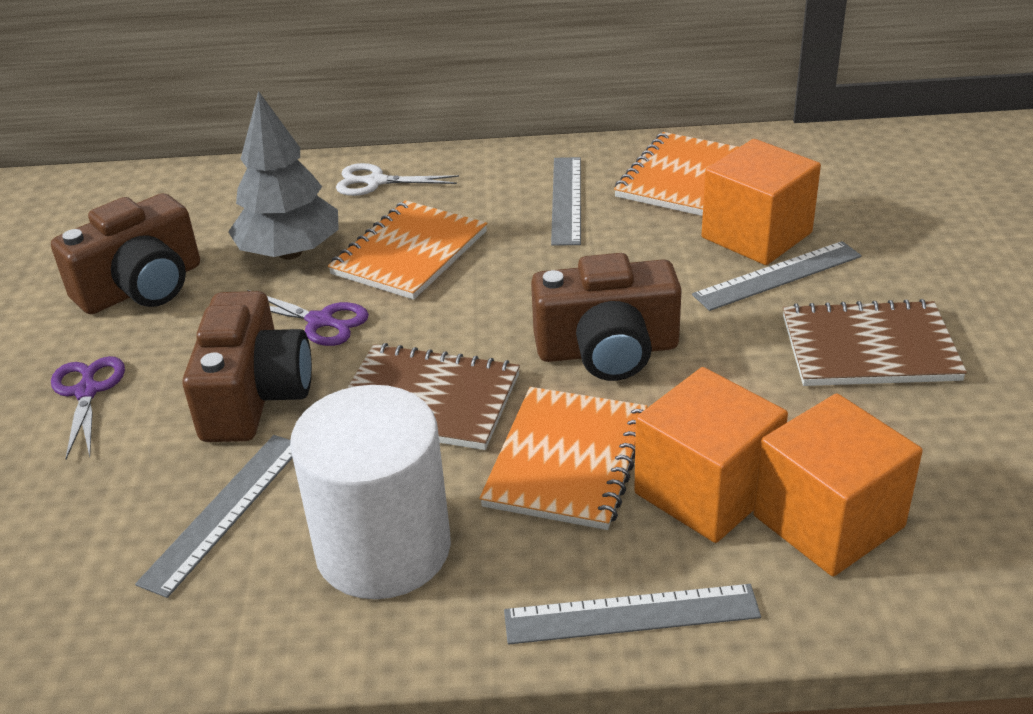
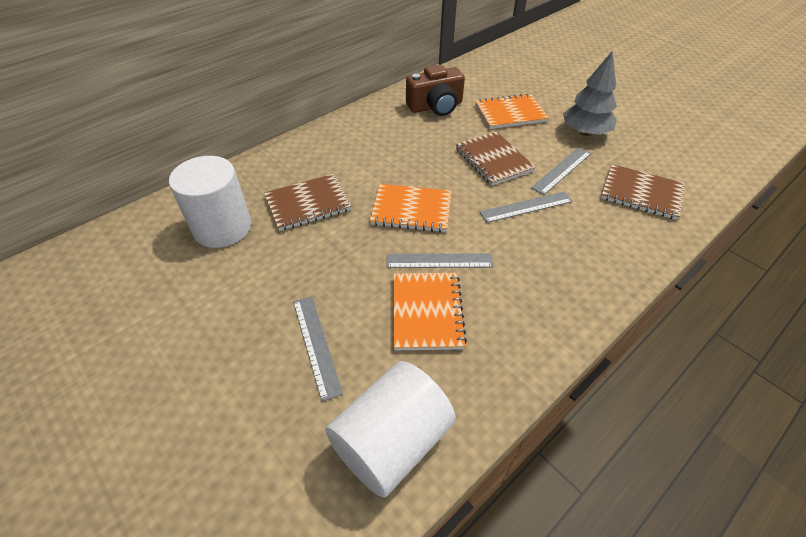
brown camera: 3 -> 1
brown notebook: 2 -> 3
orange cube: 3 -> 0
purple scissors: 2 -> 0
white cylinder: 1 -> 2
white scissors: 1 -> 0

